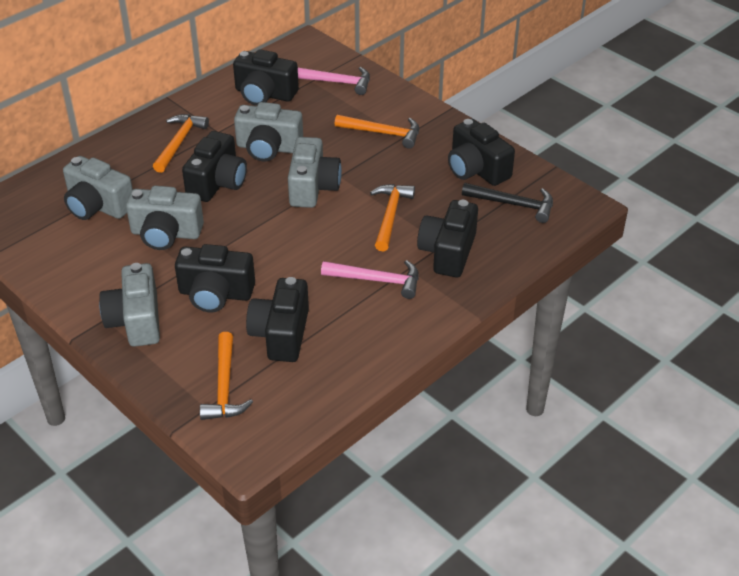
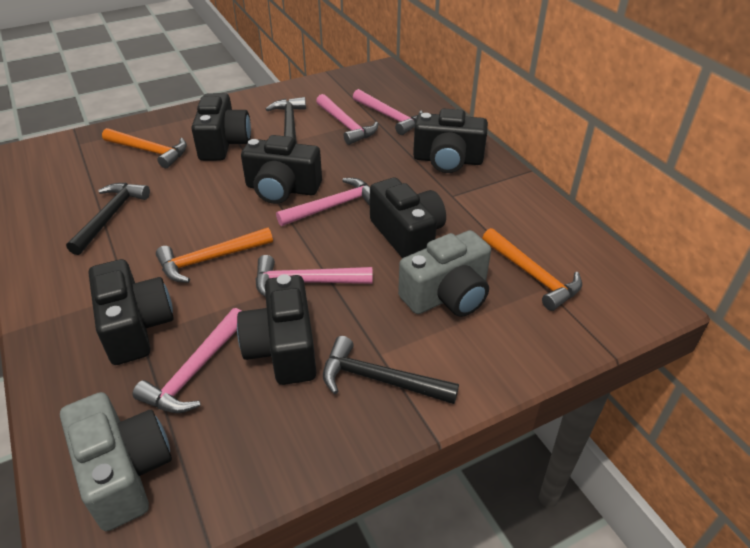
black hammer: 1 -> 3
grey camera: 5 -> 2
orange hammer: 4 -> 3
pink hammer: 2 -> 5

